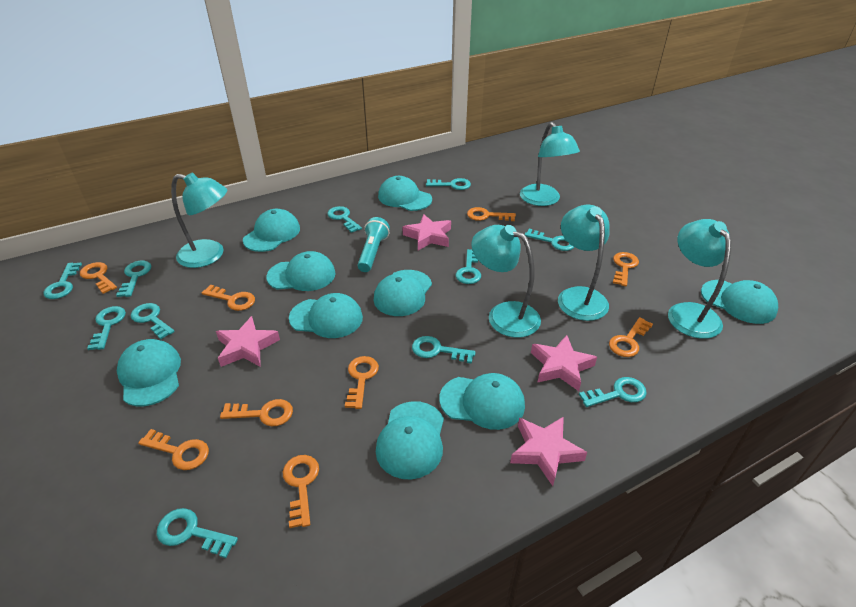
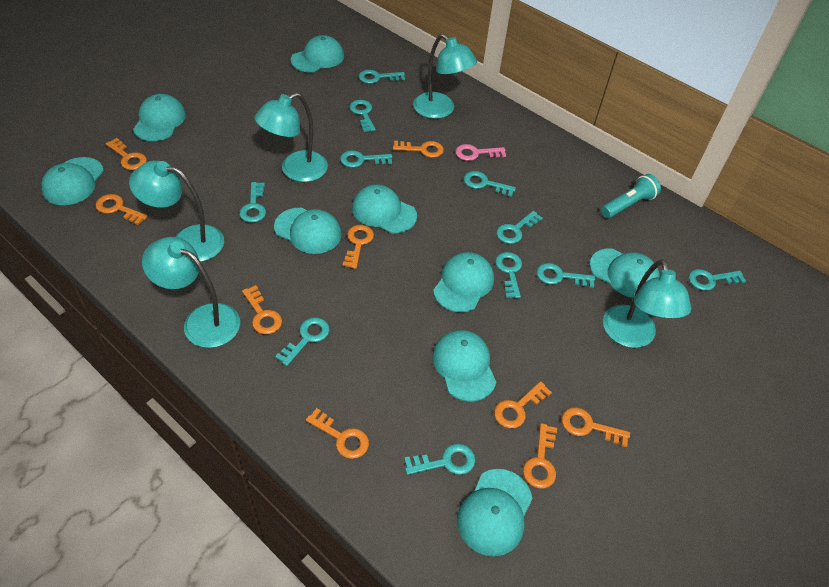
pink key: 0 -> 1
pink star: 4 -> 0

